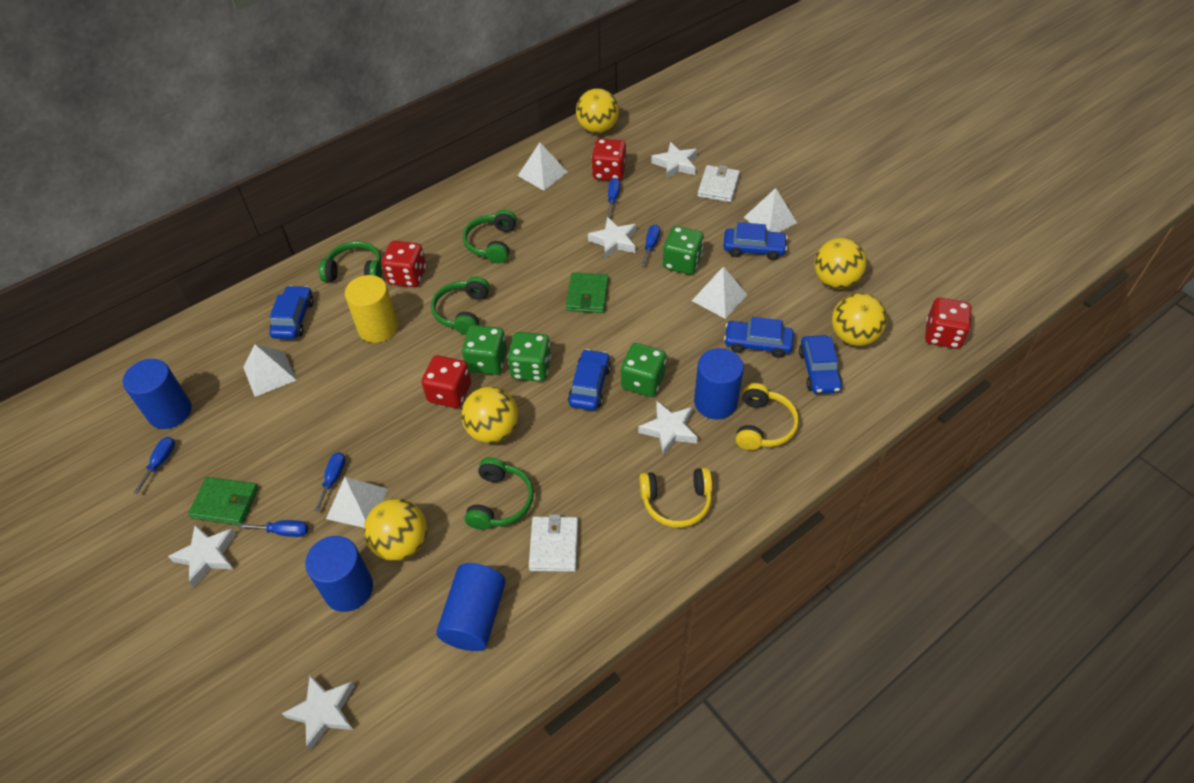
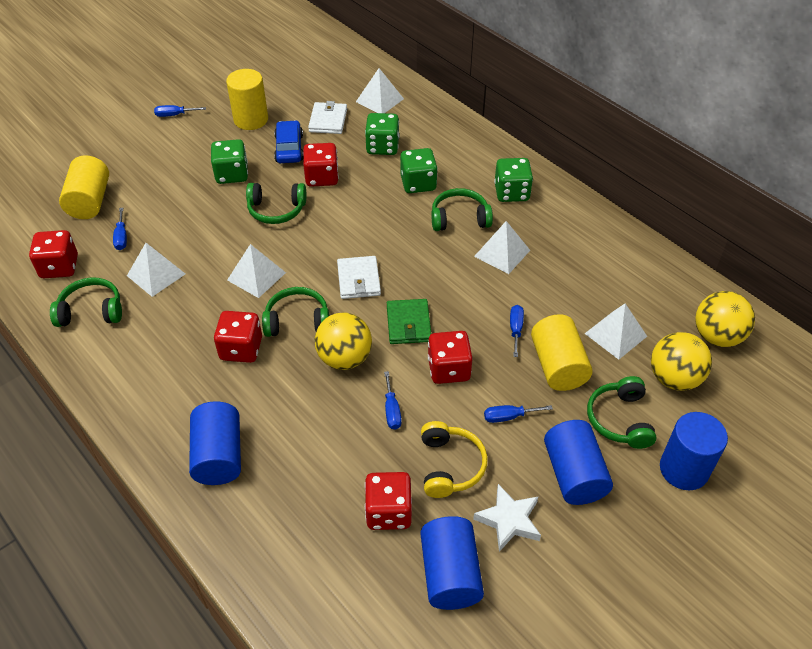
blue car: 5 -> 1
green headphones: 4 -> 5
green wallet: 2 -> 1
red dice: 4 -> 5
white star: 5 -> 1
yellow ball: 5 -> 3
yellow cylinder: 1 -> 3
yellow headphones: 2 -> 1

